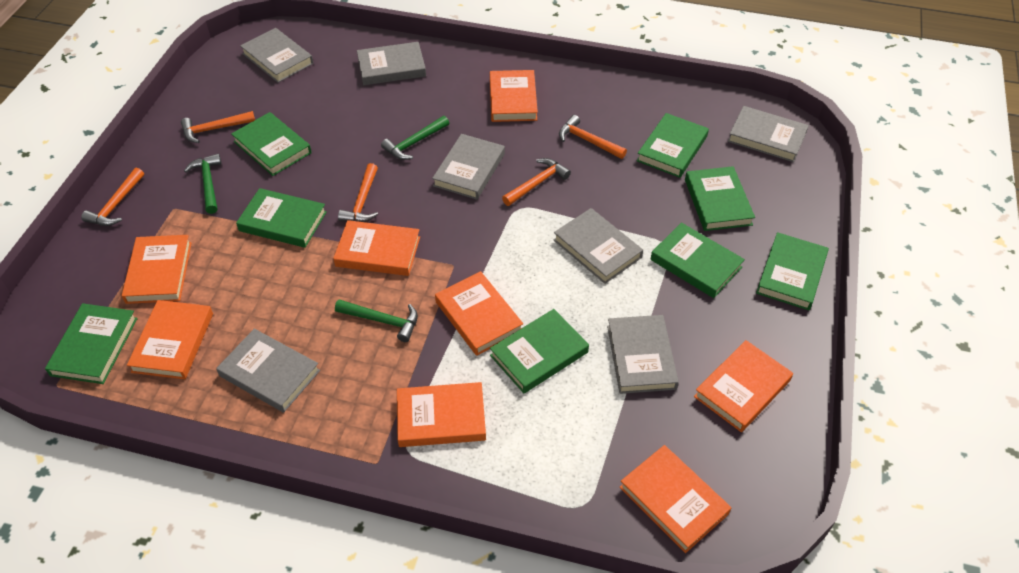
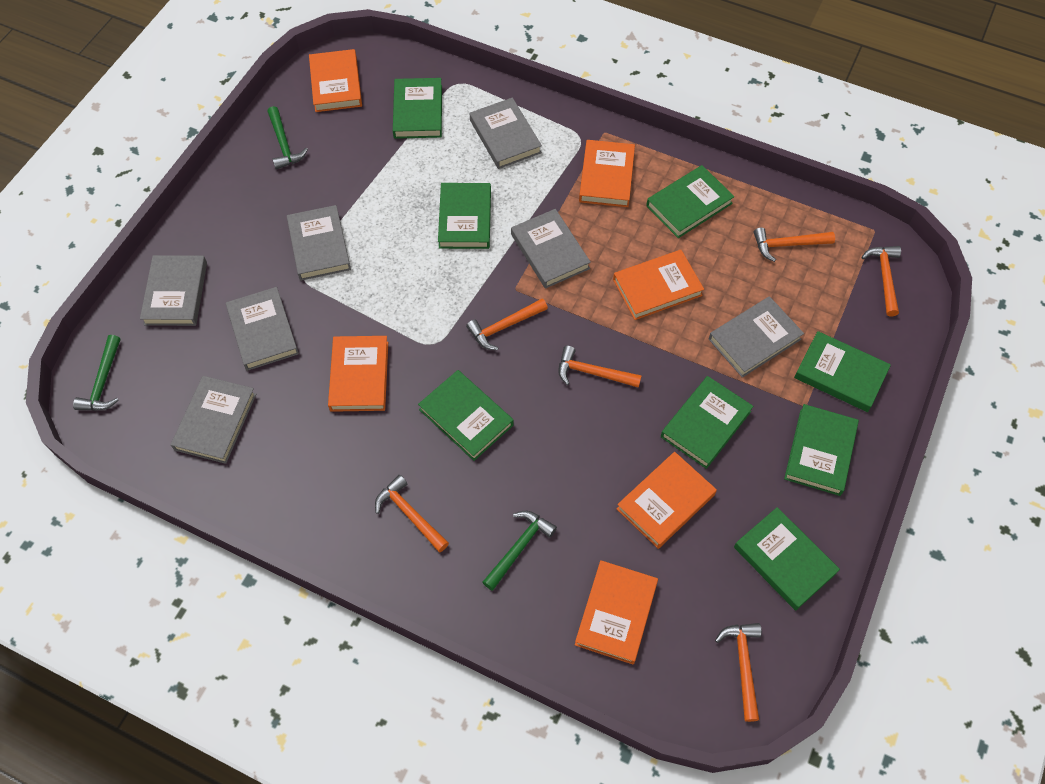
orange book: 8 -> 6
orange hammer: 5 -> 6

